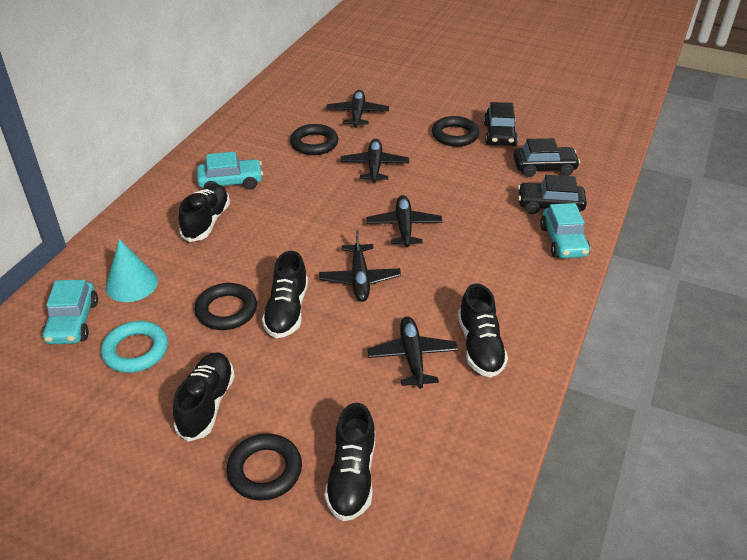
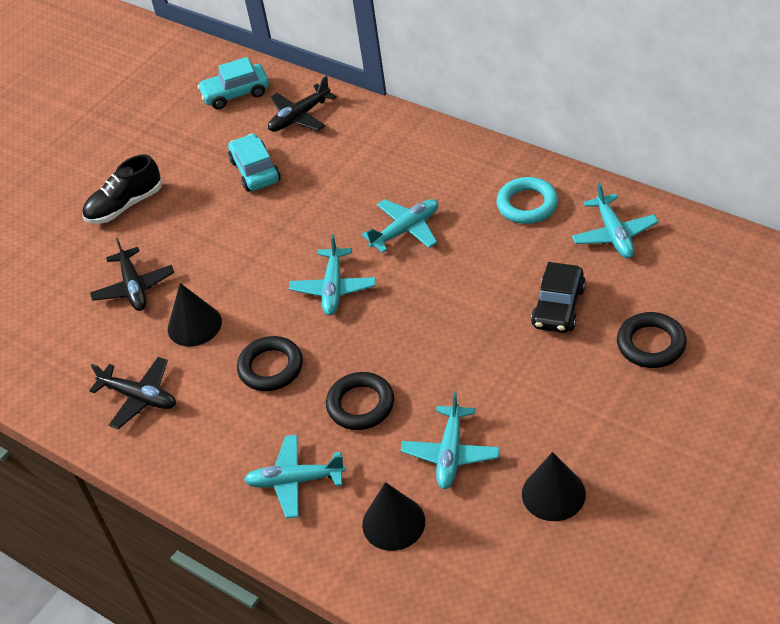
black car: 3 -> 1
black cone: 0 -> 3
black plane: 5 -> 3
black ring: 4 -> 3
black shoe: 5 -> 1
turquoise car: 3 -> 2
turquoise cone: 1 -> 0
turquoise plane: 0 -> 5

